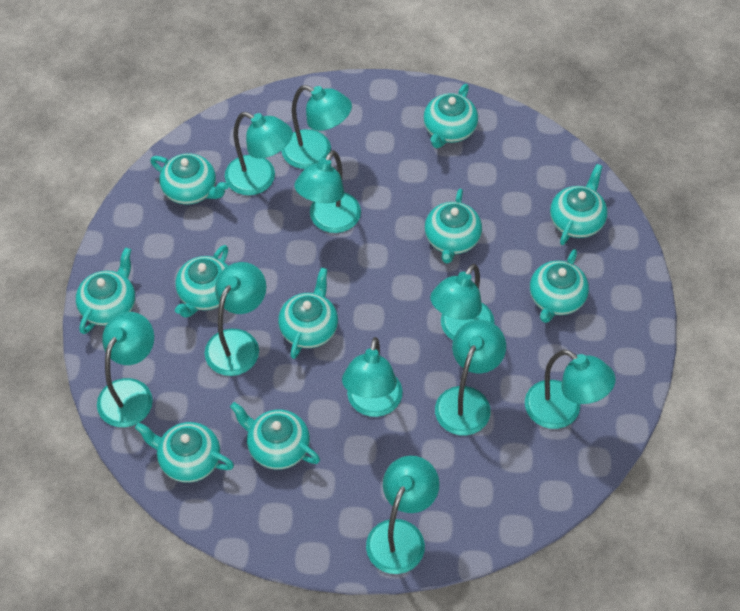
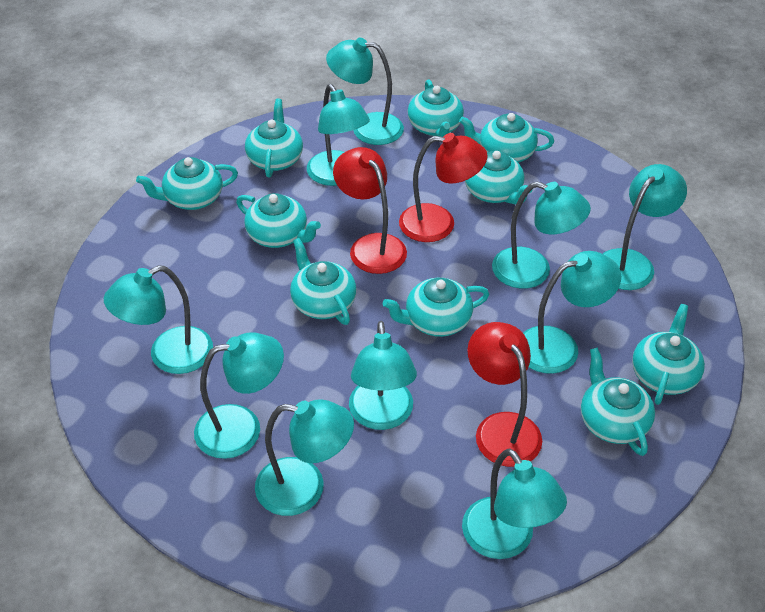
red lamp: 0 -> 3

